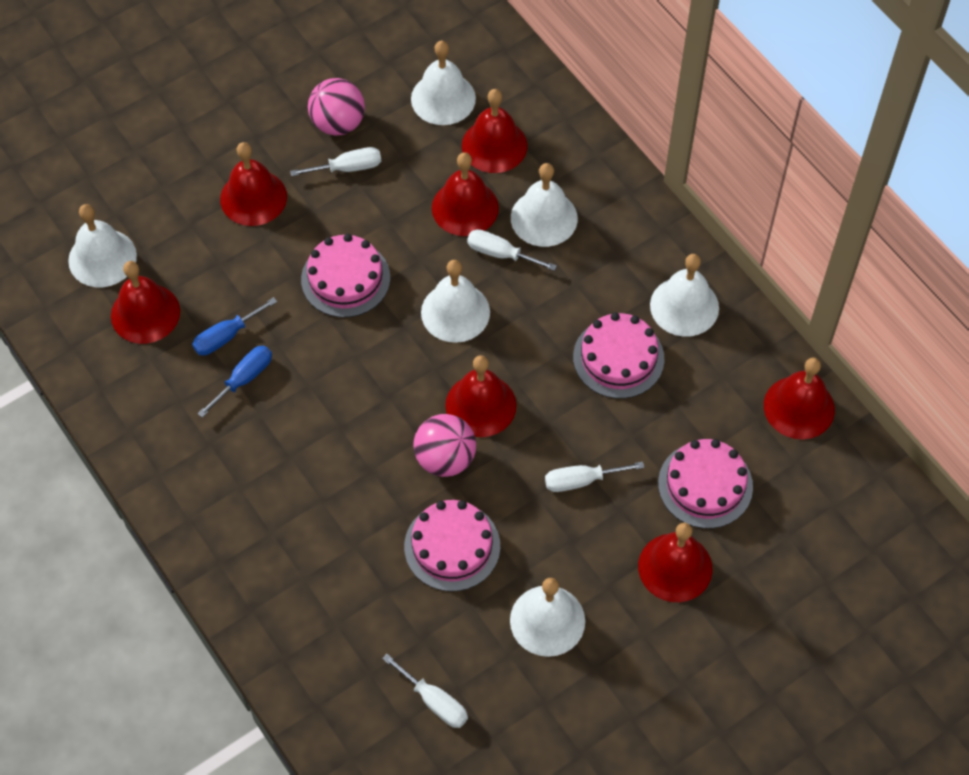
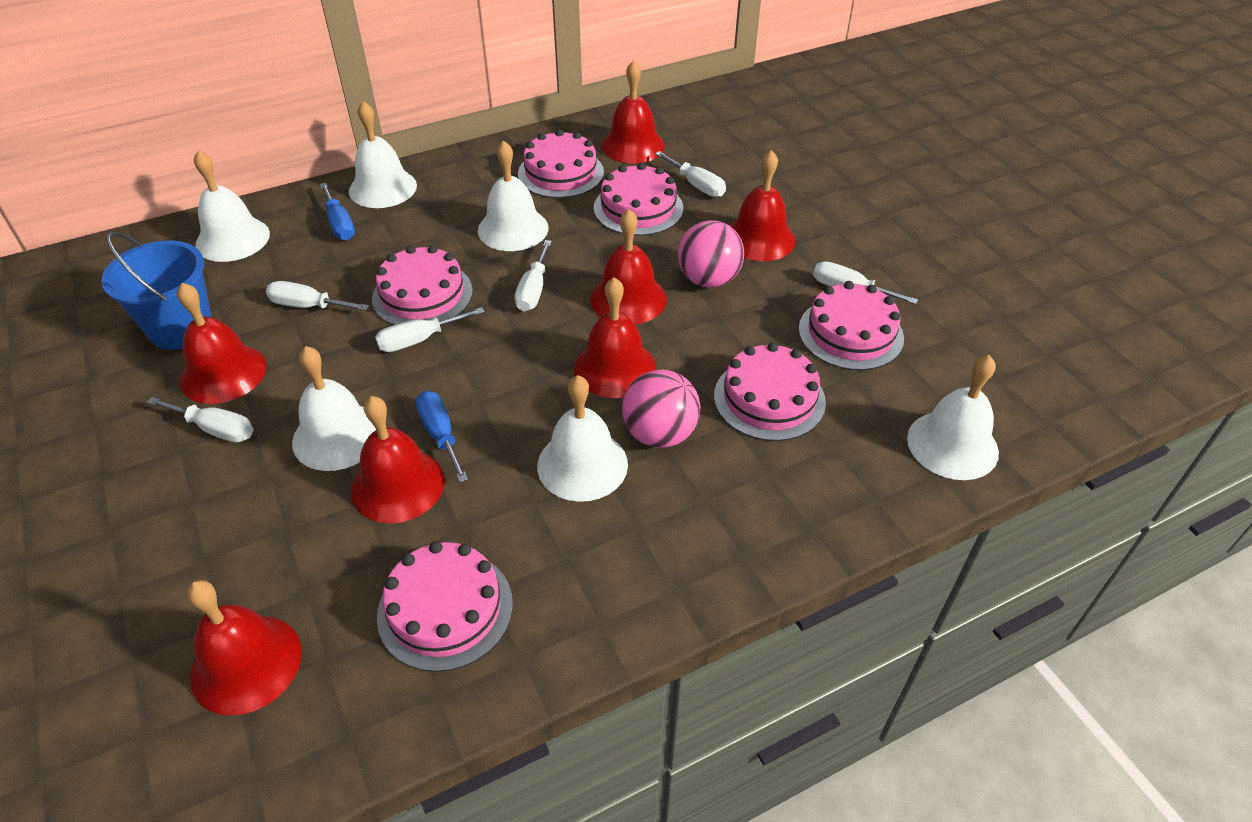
blue bucket: 0 -> 1
pink cake: 4 -> 6
white screwdriver: 4 -> 6

